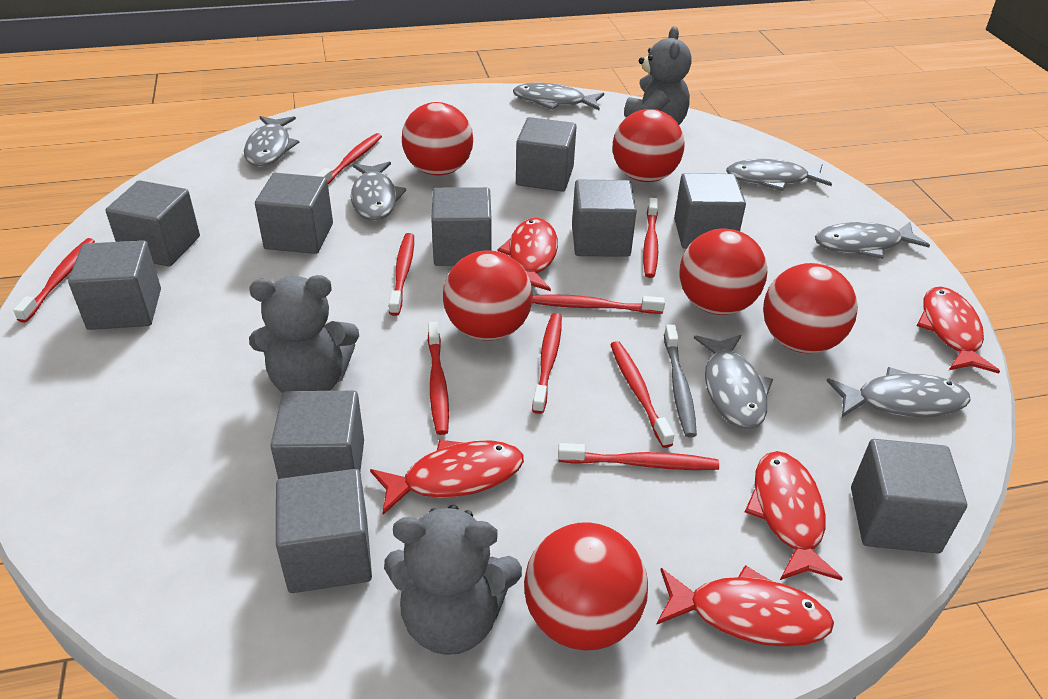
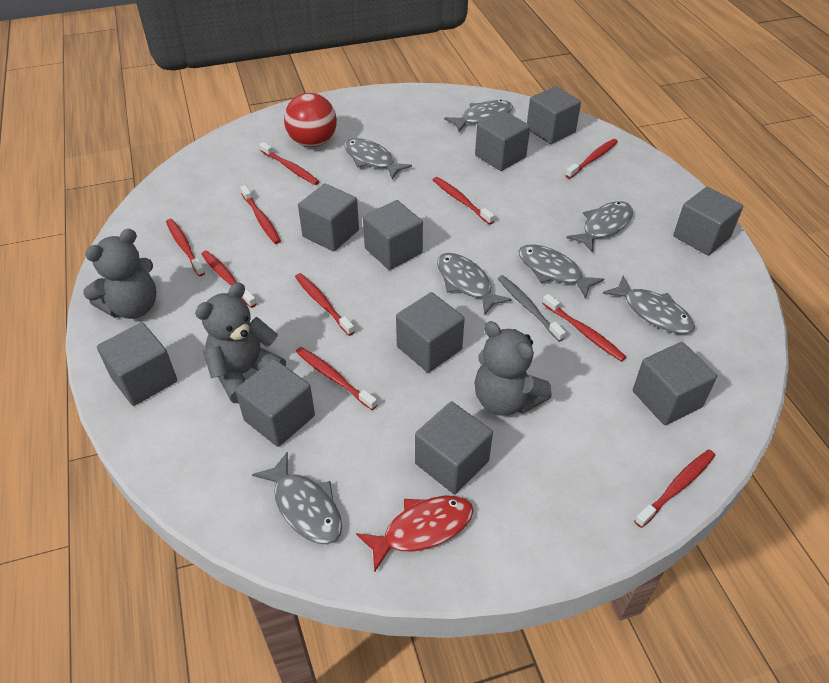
red ball: 6 -> 1
red fish: 5 -> 1
red toothbrush: 9 -> 10

